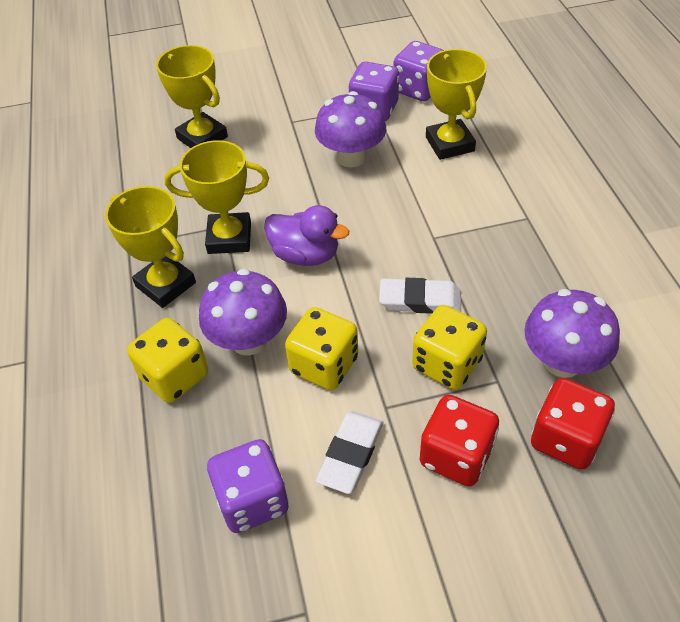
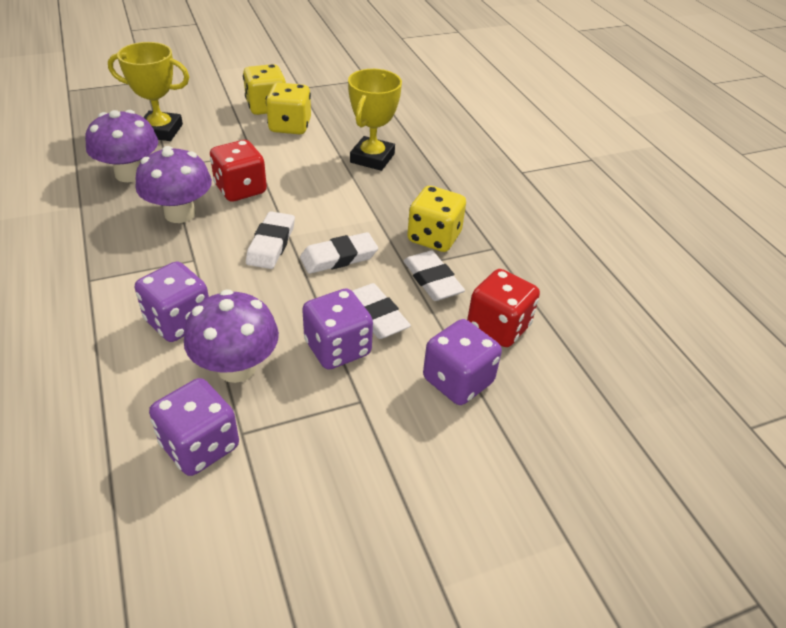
purple dice: 3 -> 4
purple duck: 1 -> 0
white eraser: 2 -> 4
yellow trophy: 4 -> 2

